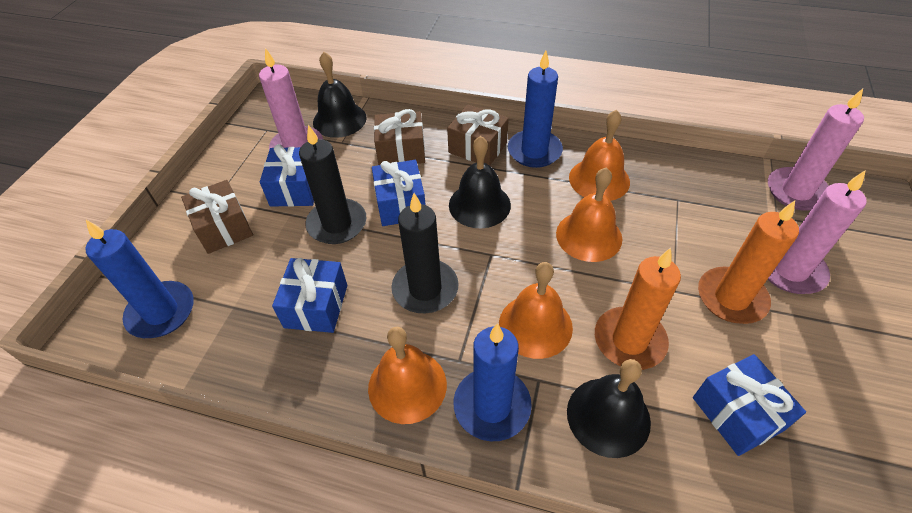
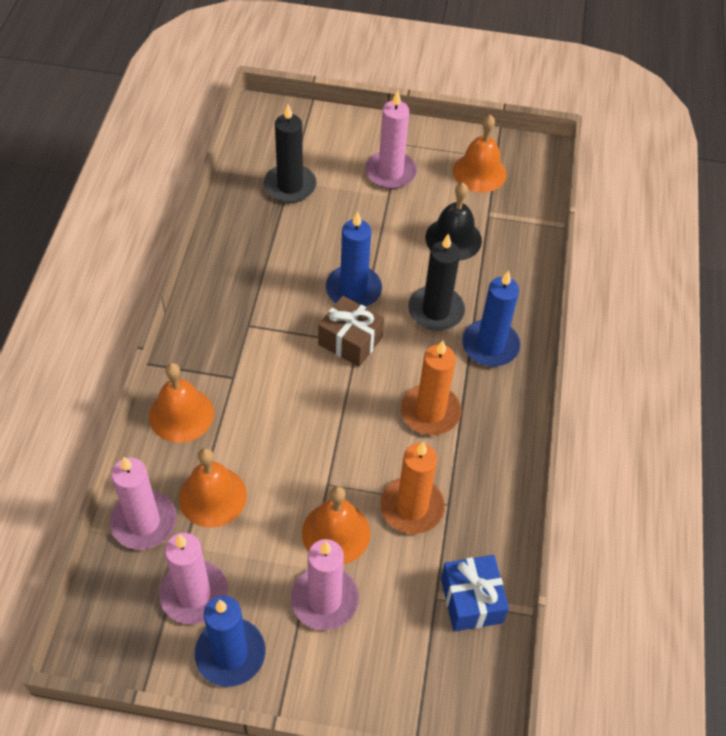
black bell: 3 -> 1
blue gift: 4 -> 1
brown gift: 3 -> 1
pink candle: 3 -> 4

